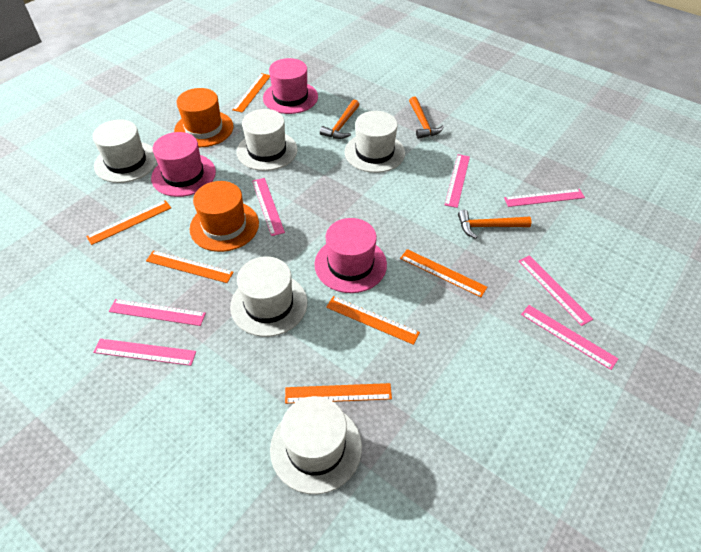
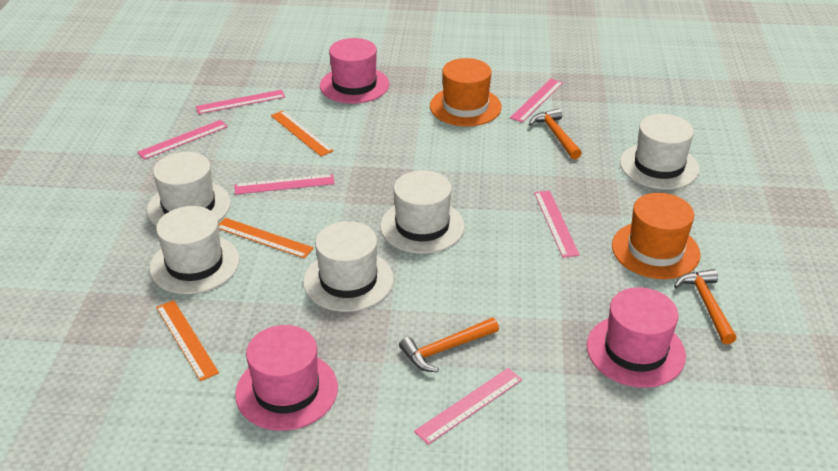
orange ruler: 6 -> 3
pink ruler: 7 -> 6

